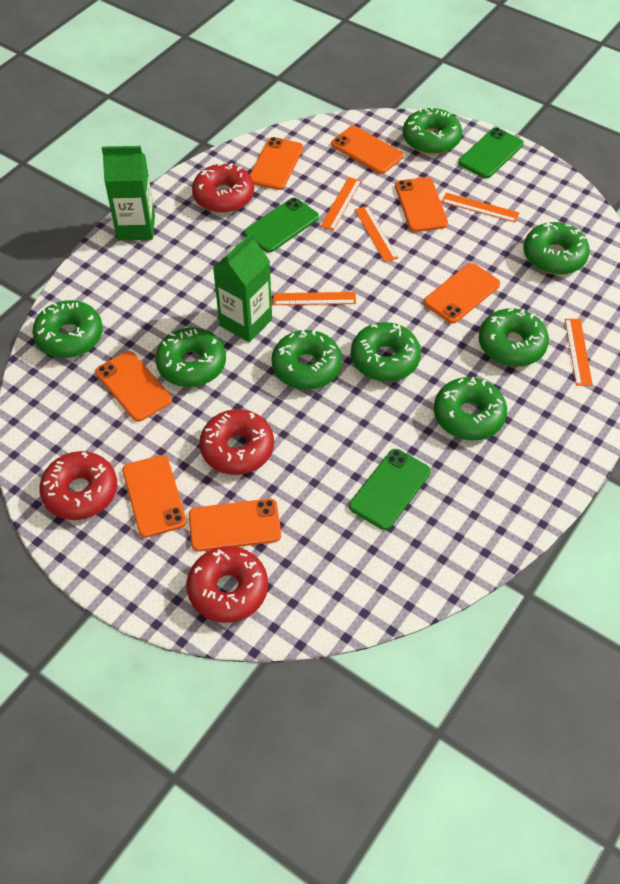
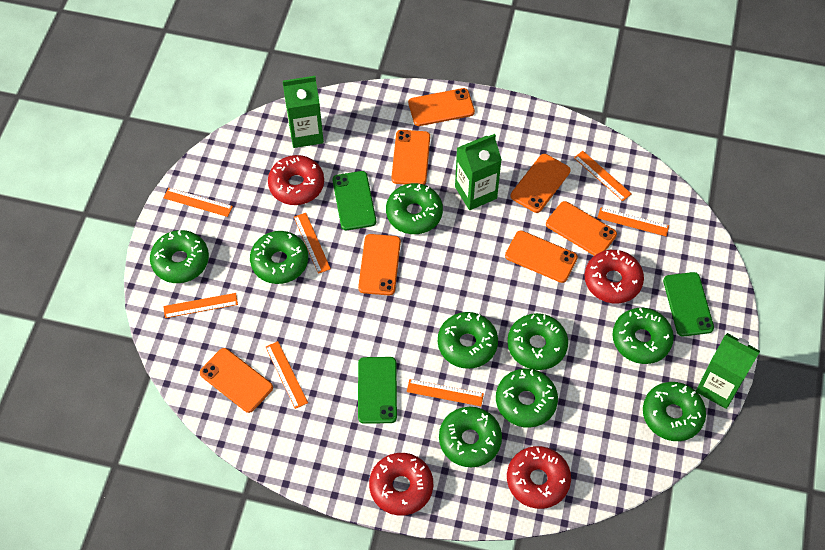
green carton: 2 -> 3
green donut: 8 -> 9
orange ruler: 5 -> 7

